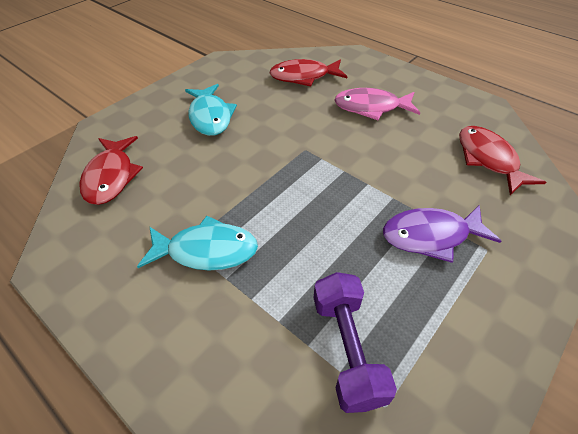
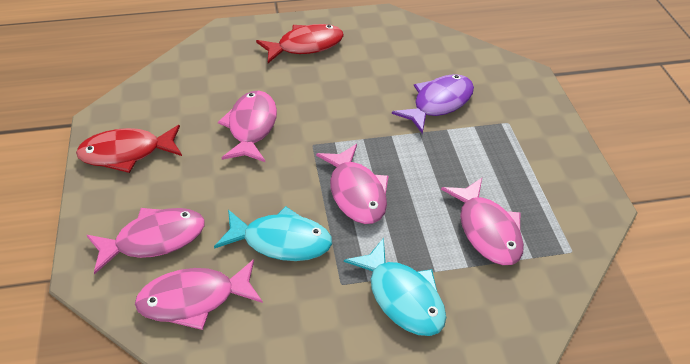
pink fish: 1 -> 5
purple dumbbell: 1 -> 0
red fish: 3 -> 2

